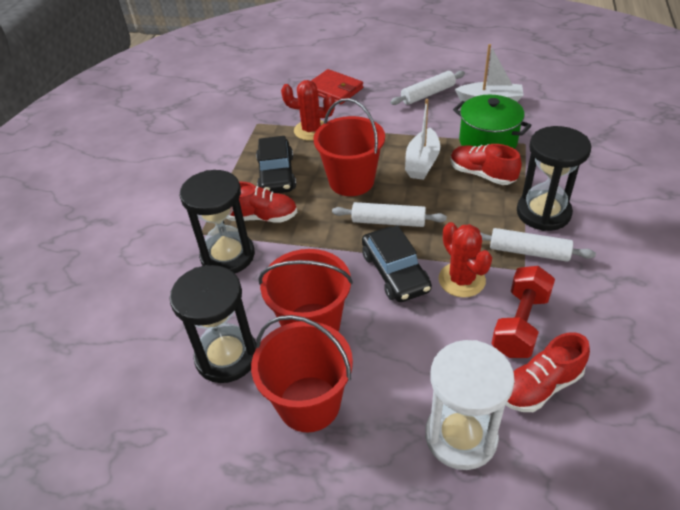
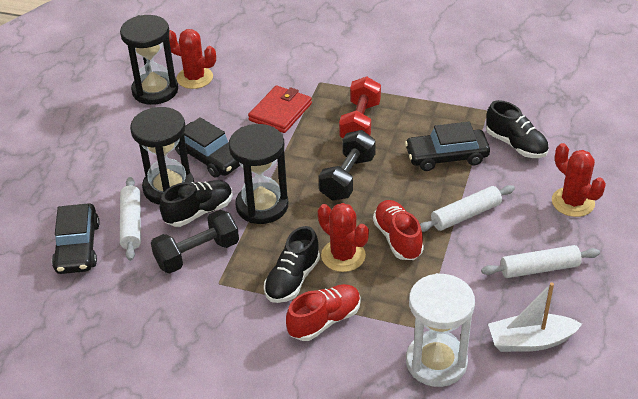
black car: 2 -> 3
black dumbbell: 0 -> 2
black shoe: 0 -> 3
green pot: 1 -> 0
red bucket: 3 -> 0
red cactus: 2 -> 3
red shoe: 3 -> 2
white boat: 2 -> 1

